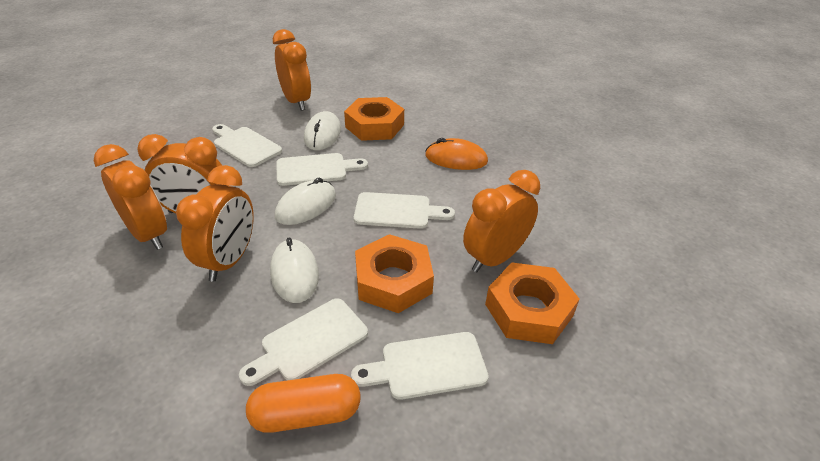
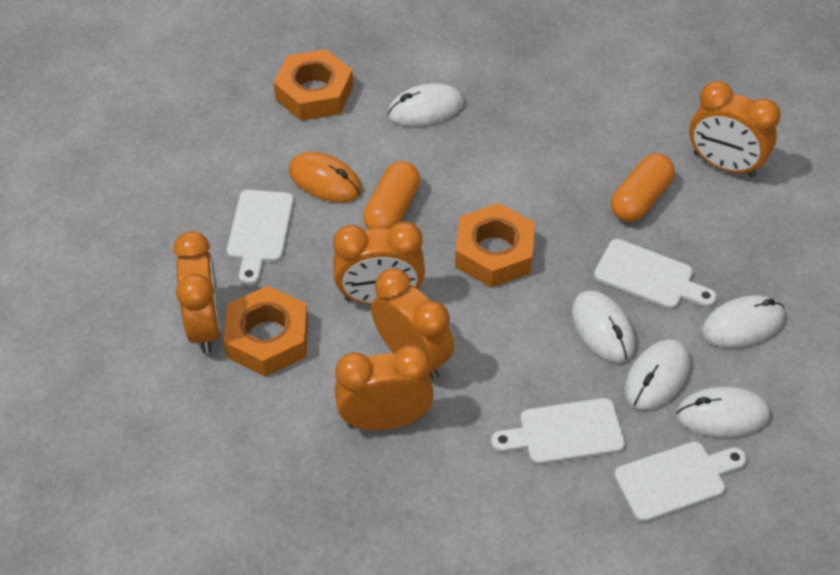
orange capsule: 1 -> 2
white cutting board: 5 -> 4
white mouse: 3 -> 5

